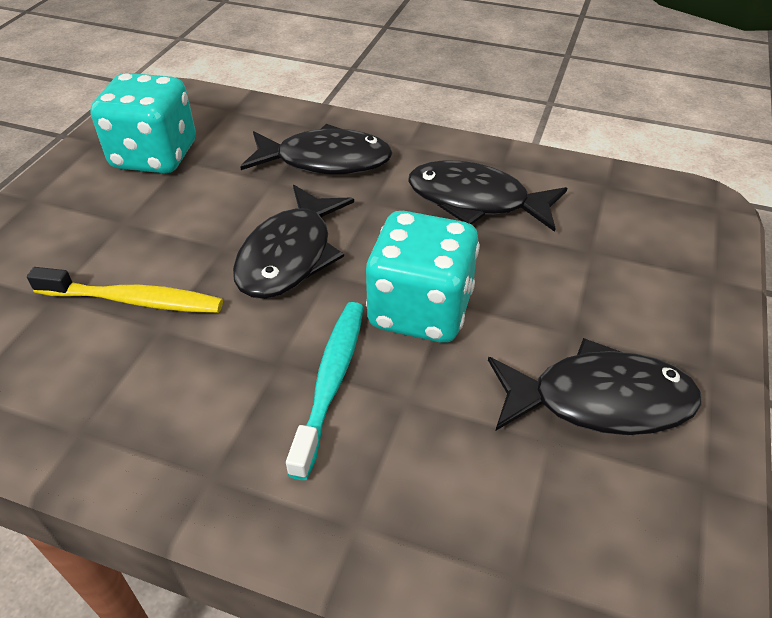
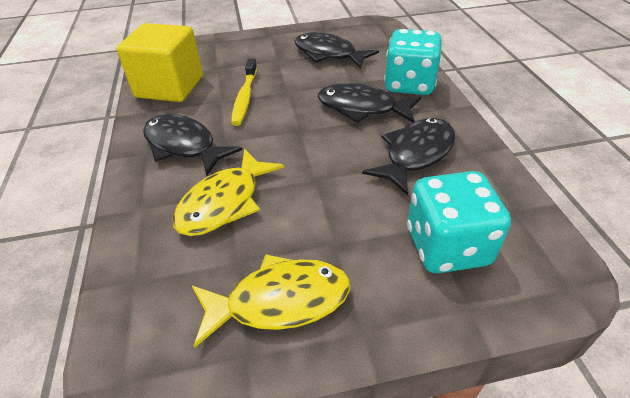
turquoise toothbrush: 1 -> 0
yellow cube: 0 -> 1
yellow fish: 0 -> 2

